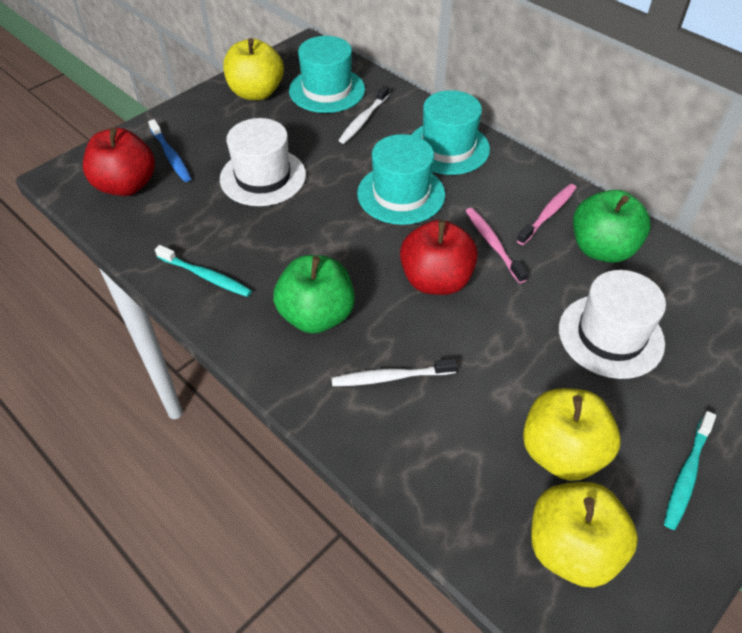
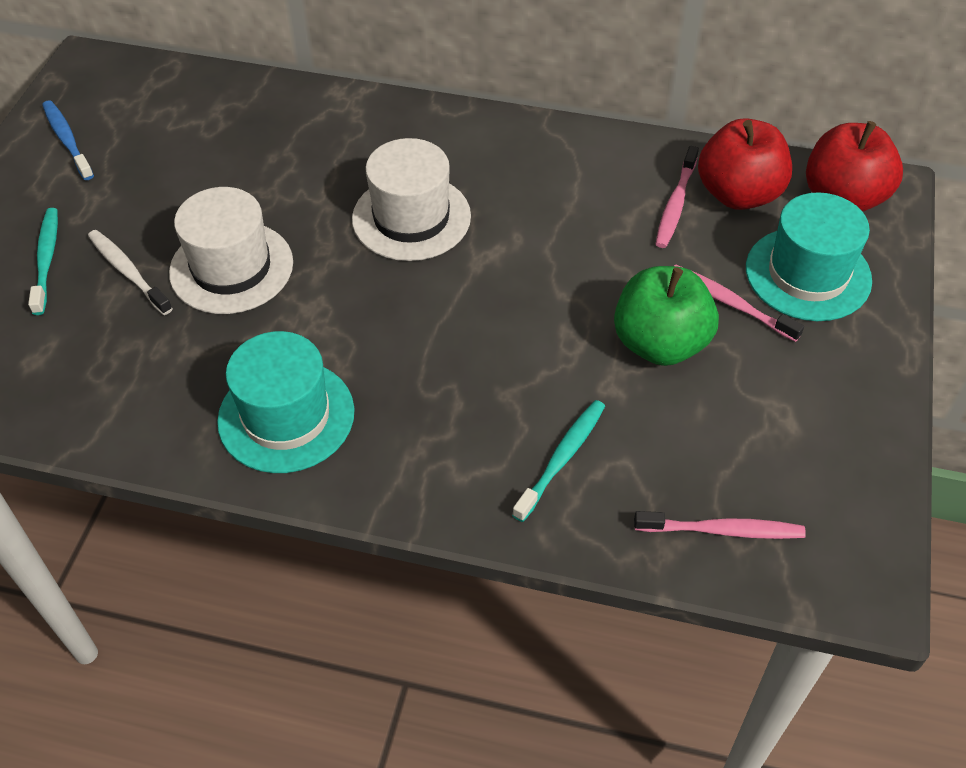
green apple: 2 -> 1
pink toothbrush: 2 -> 3
turquoise hat: 3 -> 2
white toothbrush: 2 -> 1
yellow apple: 3 -> 0

